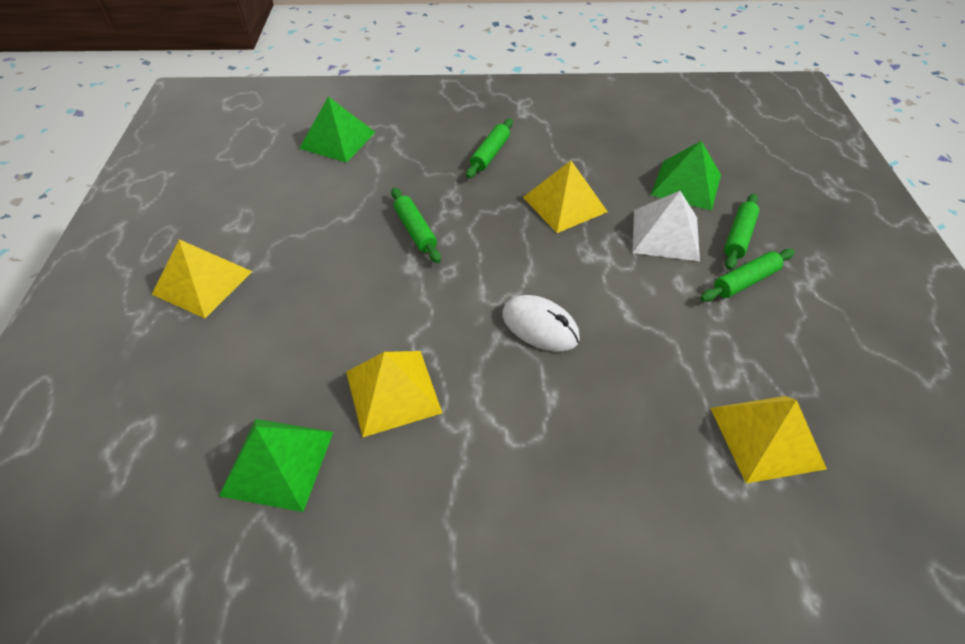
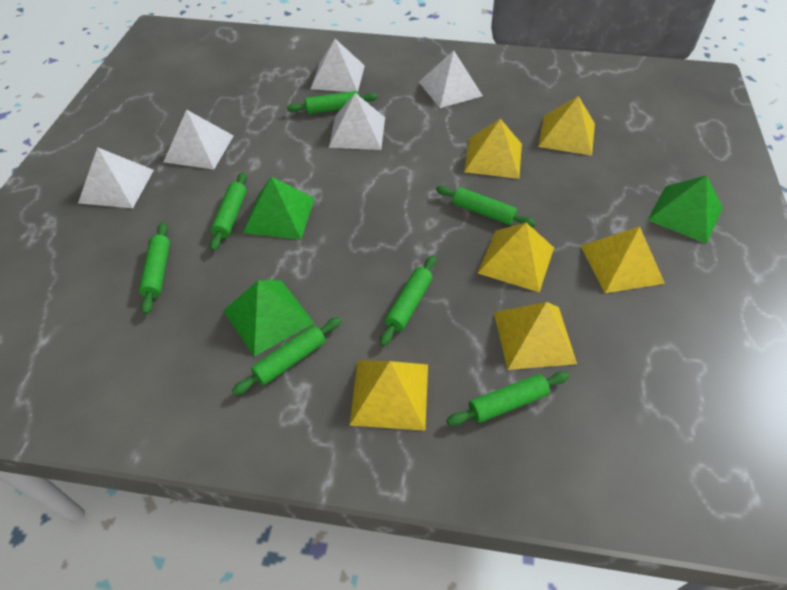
green rolling pin: 4 -> 7
white mouse: 1 -> 0
white pyramid: 1 -> 5
yellow pyramid: 4 -> 6

